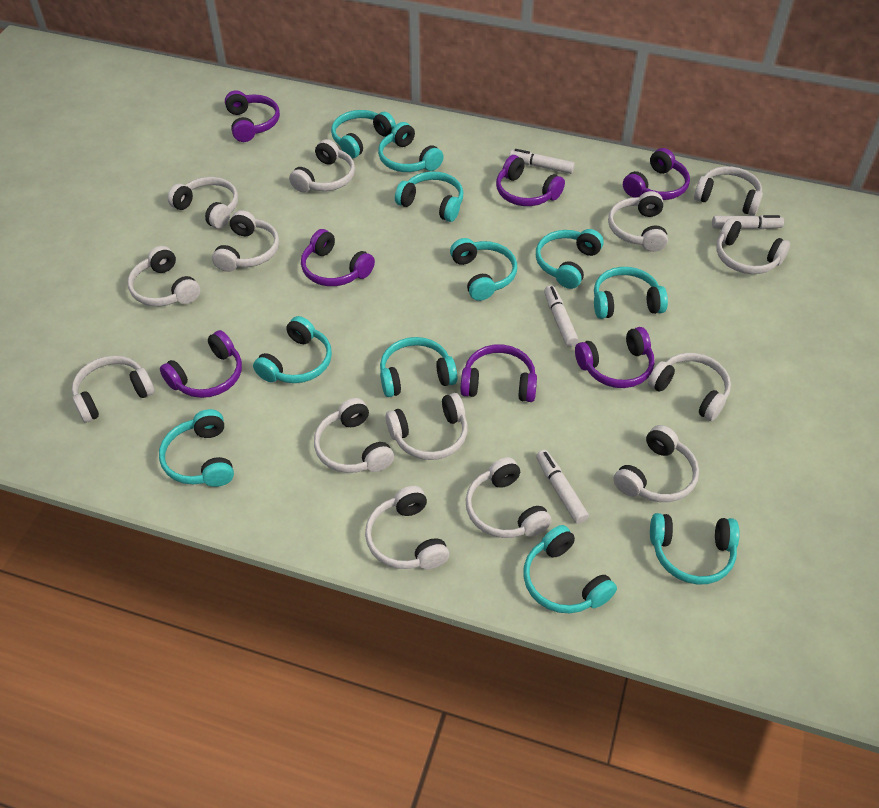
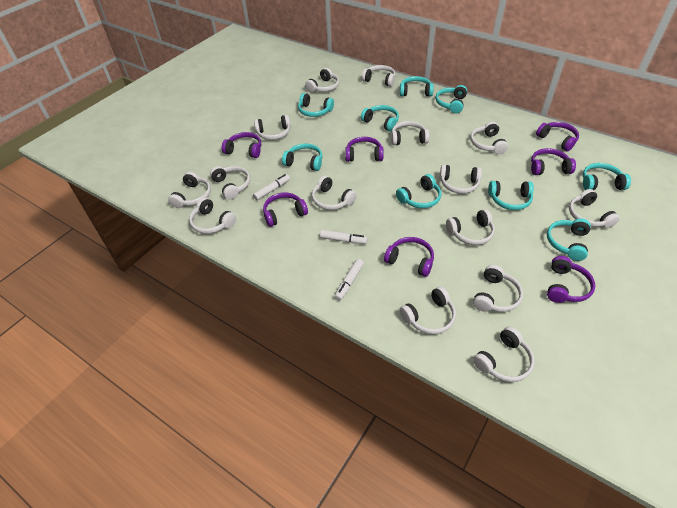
turquoise headphones: 11 -> 9
white headphones: 14 -> 15
white marker: 4 -> 3

